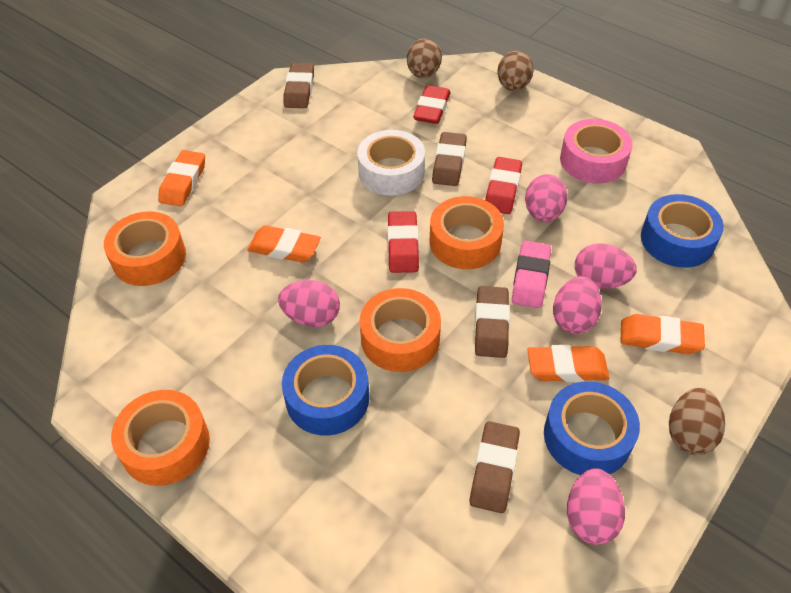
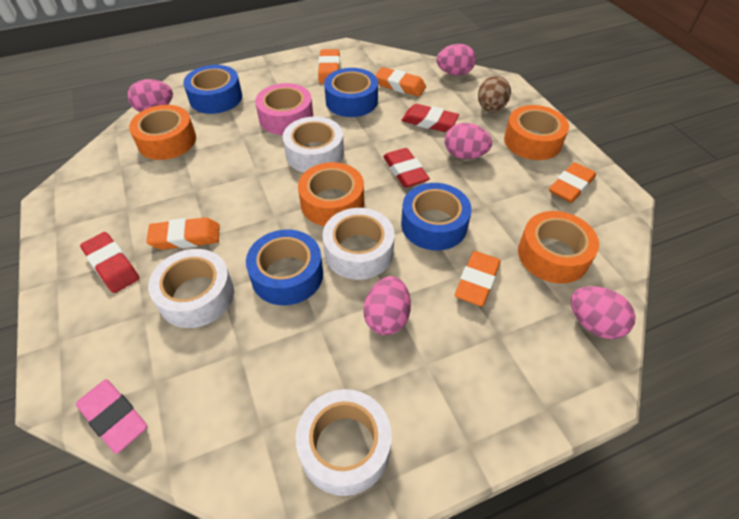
blue tape: 3 -> 4
brown egg: 3 -> 1
brown eraser: 4 -> 0
orange eraser: 4 -> 5
white tape: 1 -> 4

